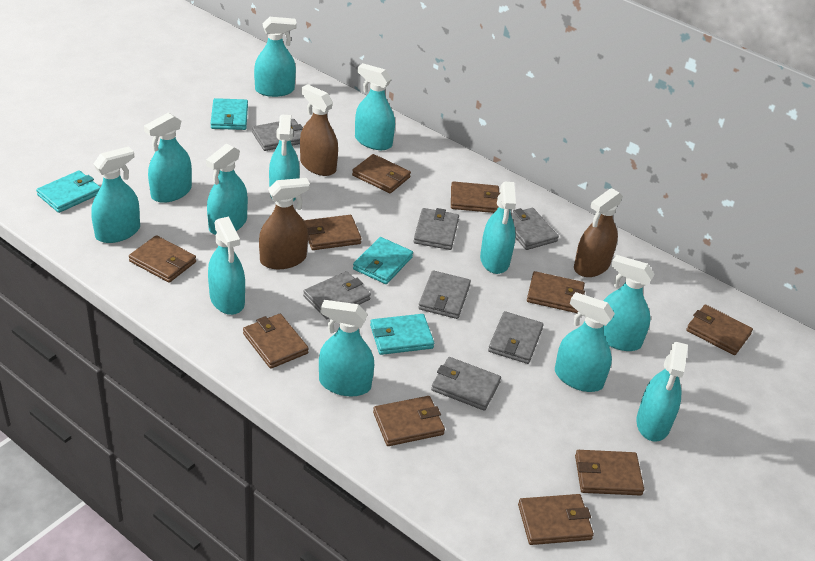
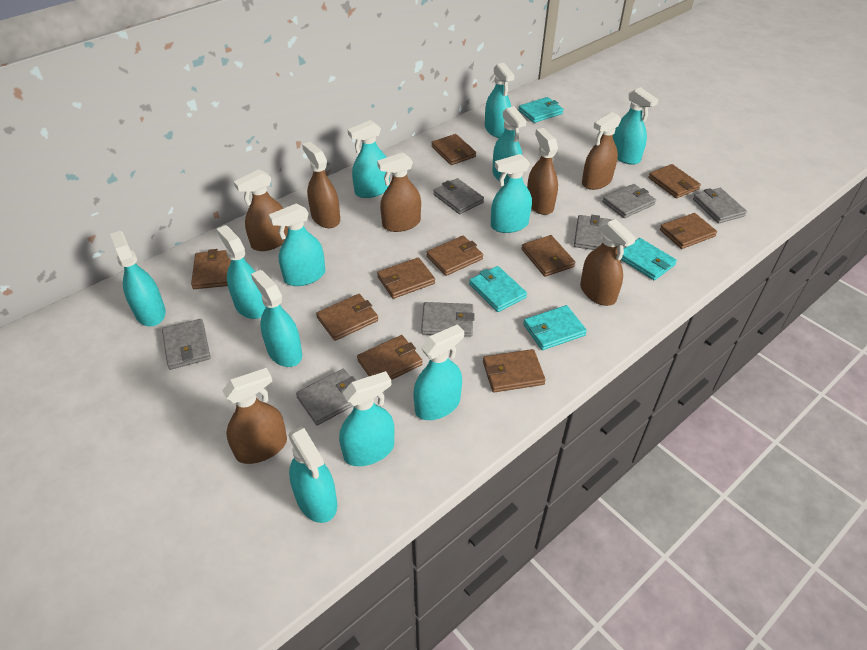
brown spray bottle: 3 -> 7

